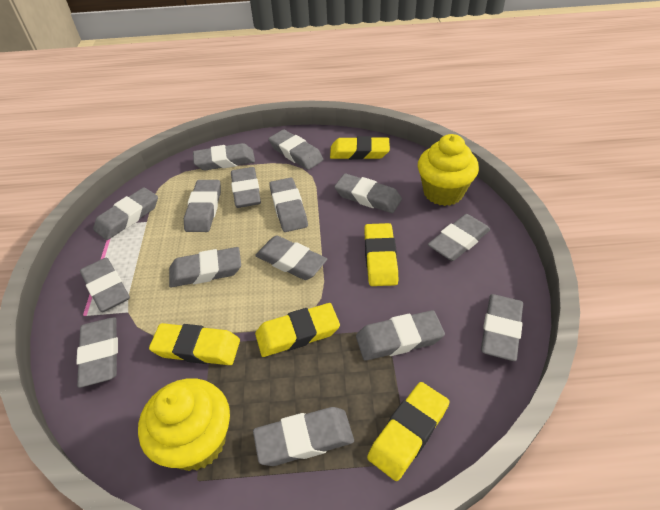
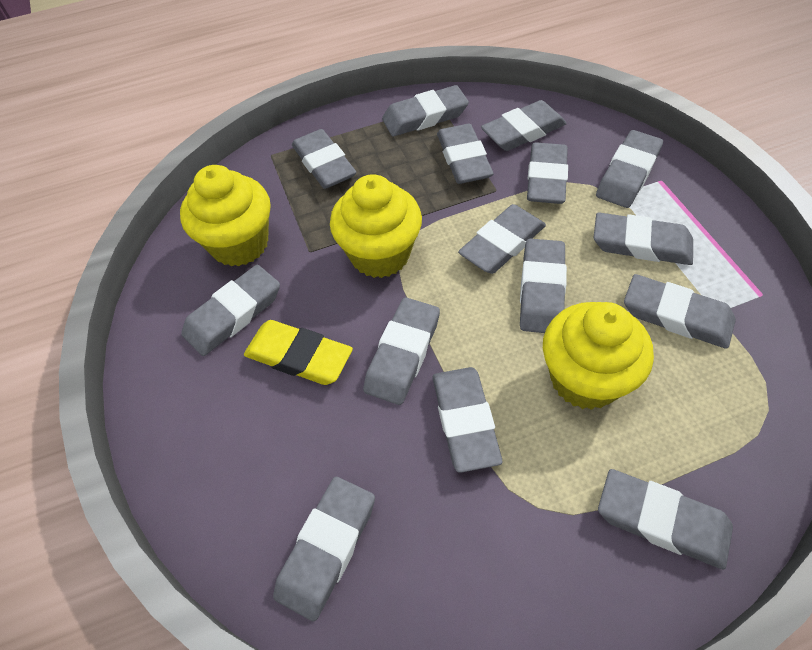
yellow cupcake: 2 -> 3
yellow eraser: 5 -> 1

